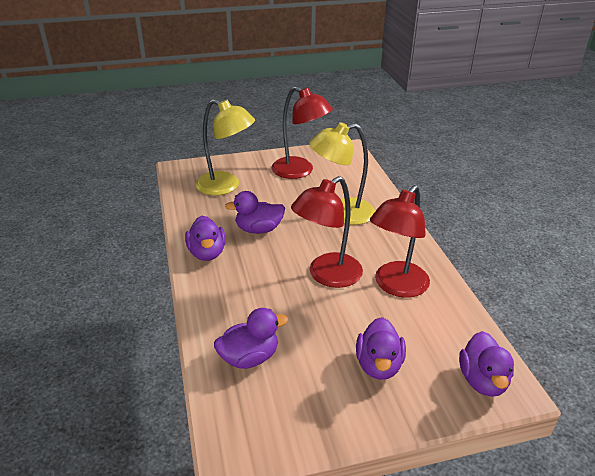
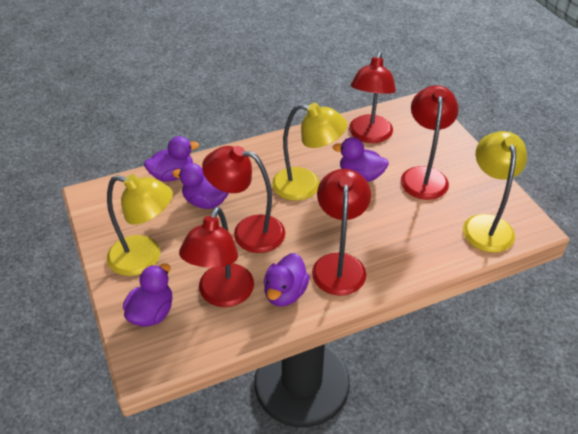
red lamp: 3 -> 5
yellow lamp: 2 -> 3

